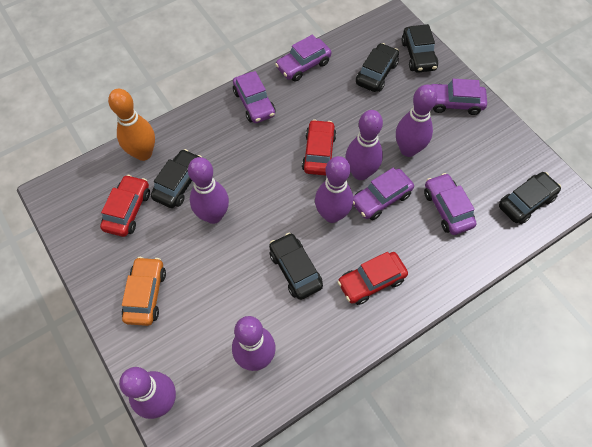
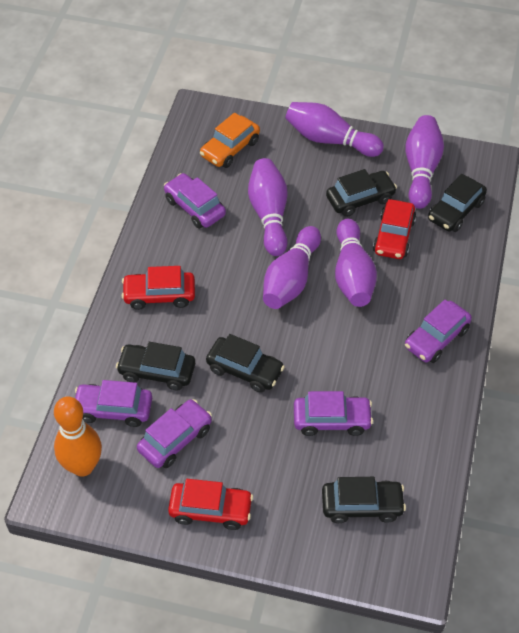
purple bowling pin: 6 -> 5

